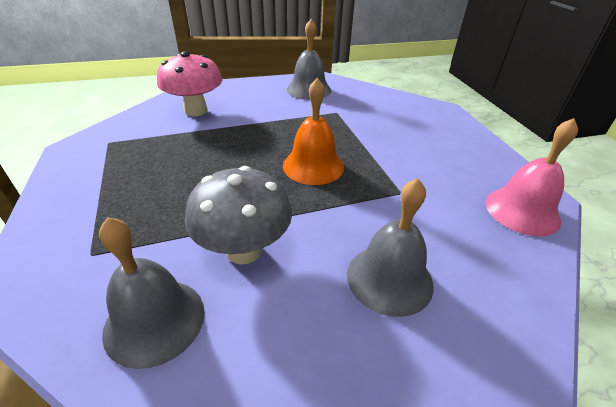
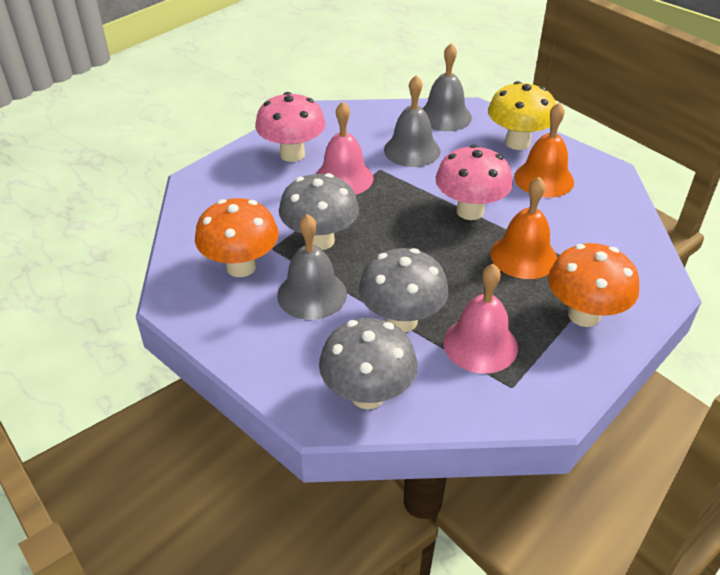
grey mushroom: 1 -> 3
orange bell: 1 -> 2
orange mushroom: 0 -> 2
pink bell: 1 -> 2
pink mushroom: 1 -> 2
yellow mushroom: 0 -> 1

